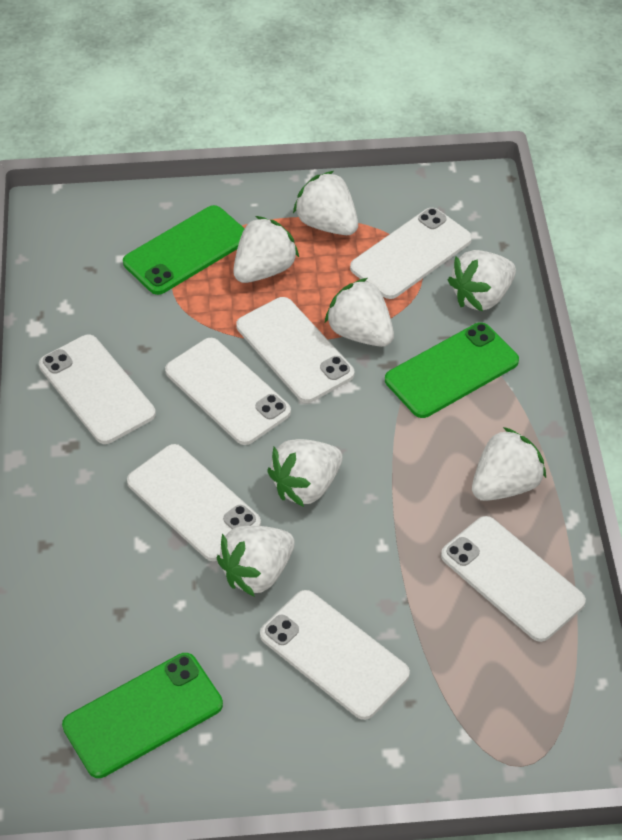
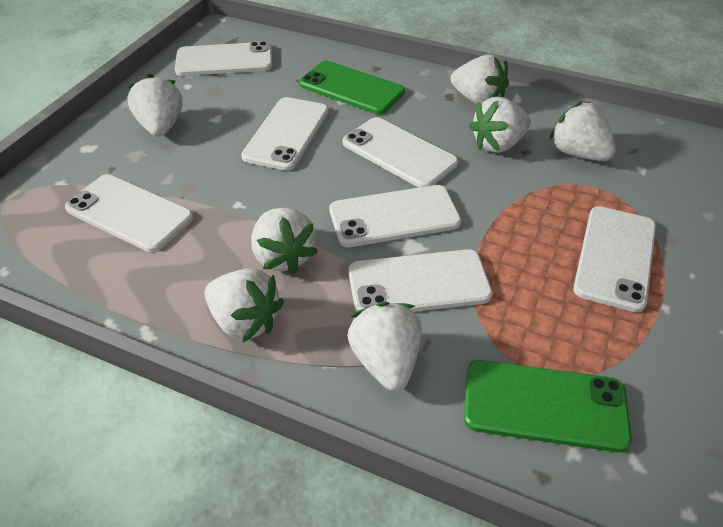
green phone: 3 -> 2

